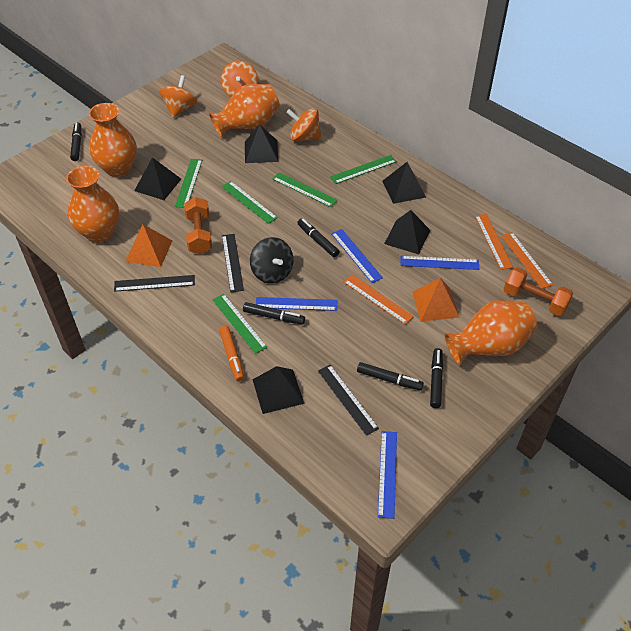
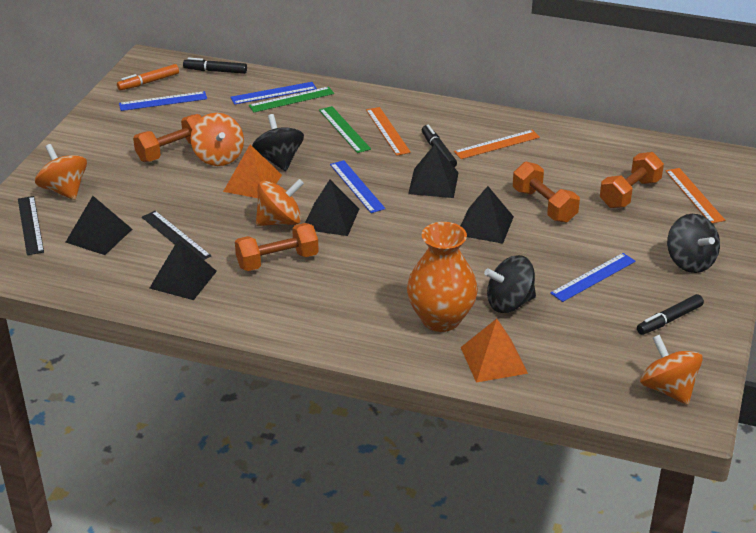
black marker: 5 -> 3
black ruler: 3 -> 2
black spinning top: 1 -> 3
green ruler: 5 -> 2
orange dumbbell: 2 -> 4
orange spinning top: 3 -> 4
orange vase: 4 -> 1

